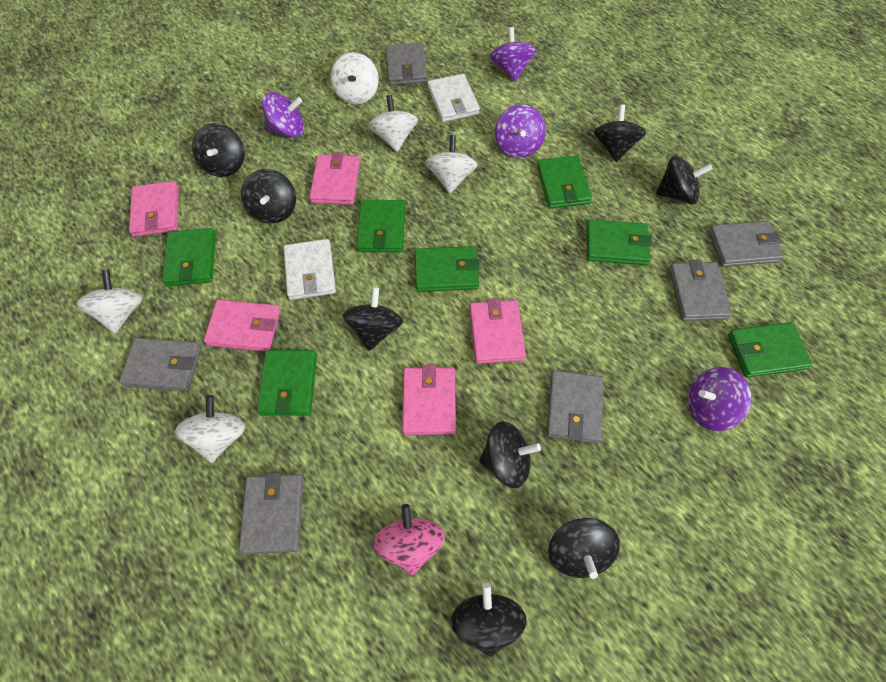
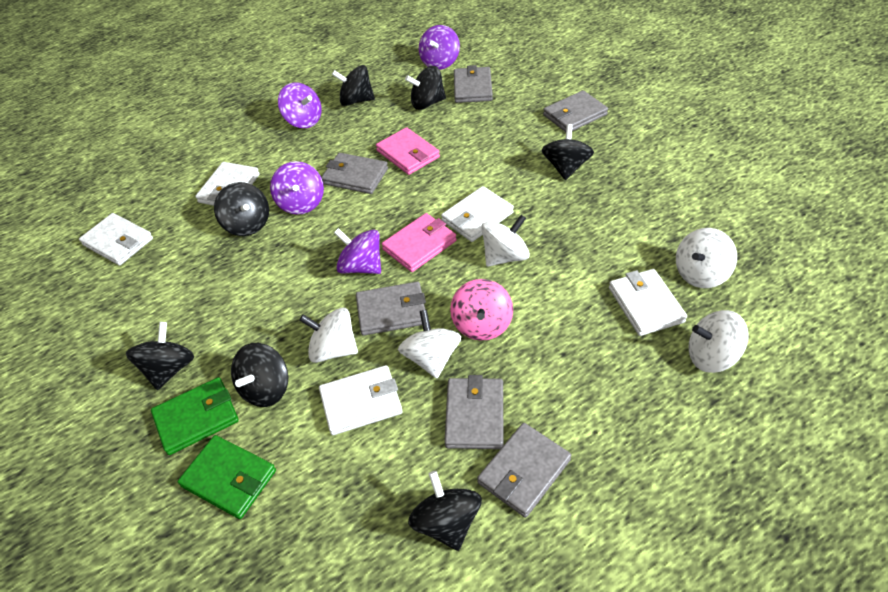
black spinning top: 8 -> 7
green wallet: 7 -> 2
pink wallet: 5 -> 2
white wallet: 2 -> 5

